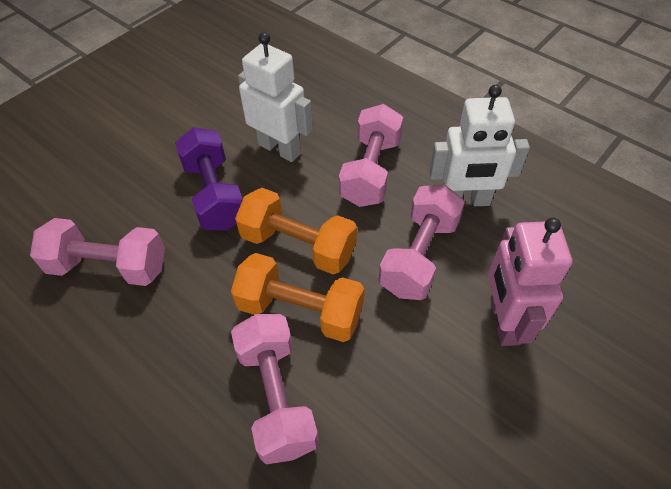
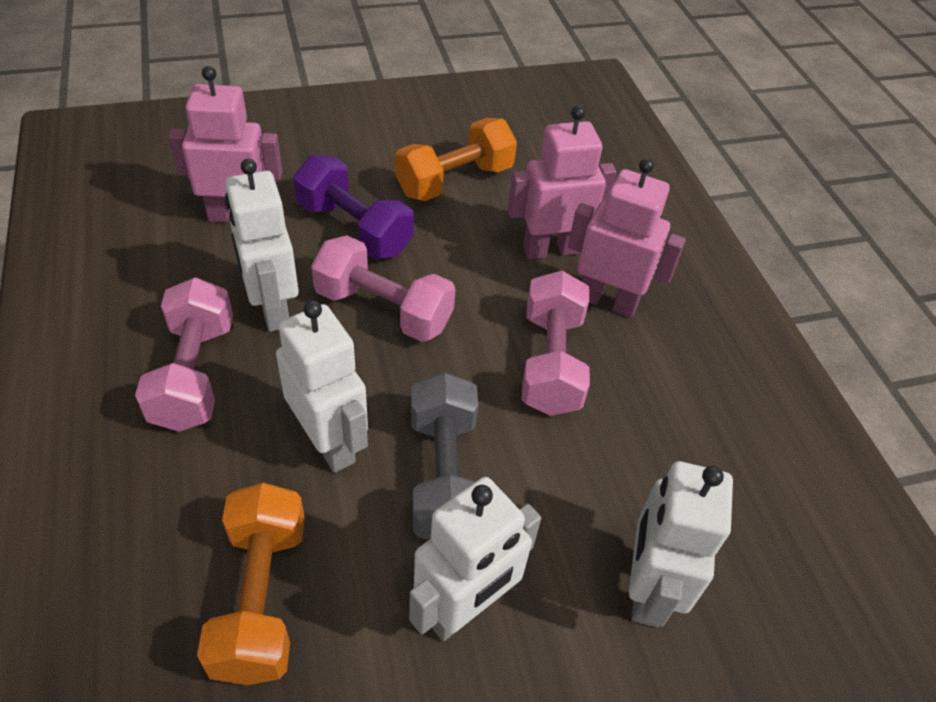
grey dumbbell: 0 -> 1
pink dumbbell: 4 -> 3
pink robot: 1 -> 3
white robot: 2 -> 4

